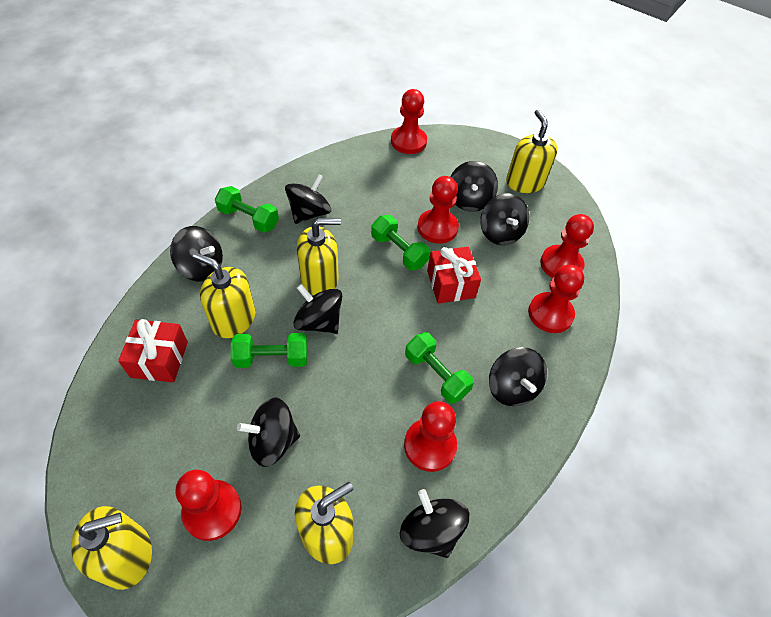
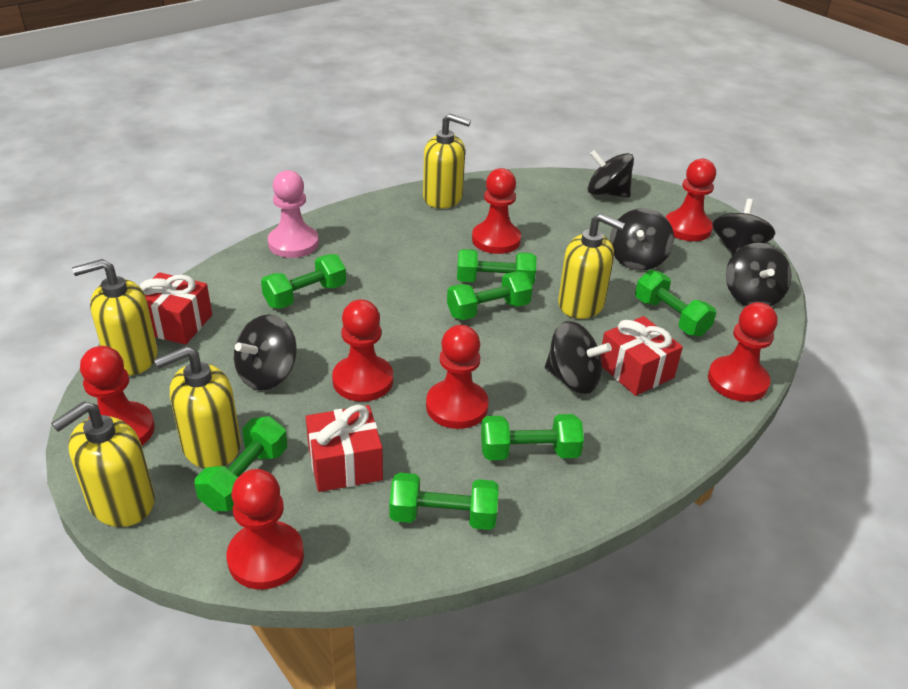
black spinning top: 8 -> 6
green dumbbell: 4 -> 7
pink pawn: 0 -> 1
red gift: 2 -> 3
red pawn: 6 -> 7

